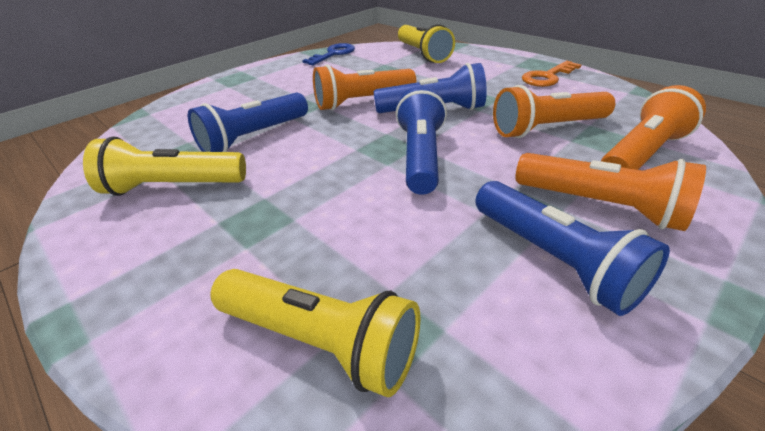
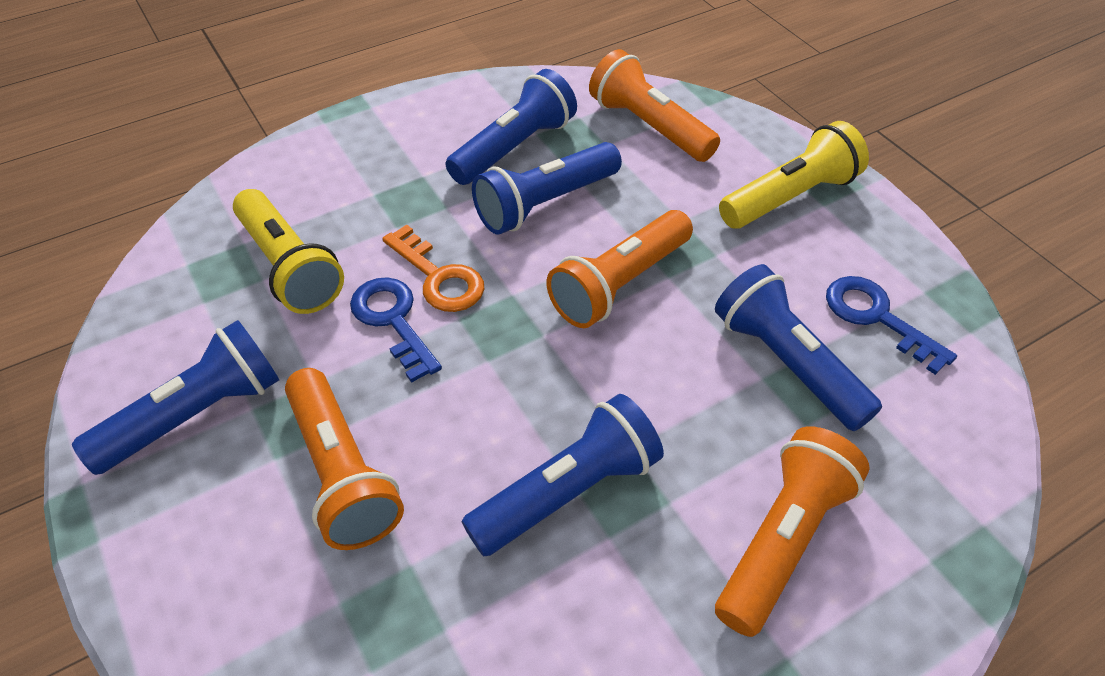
blue flashlight: 4 -> 5
blue key: 1 -> 2
yellow flashlight: 3 -> 2

